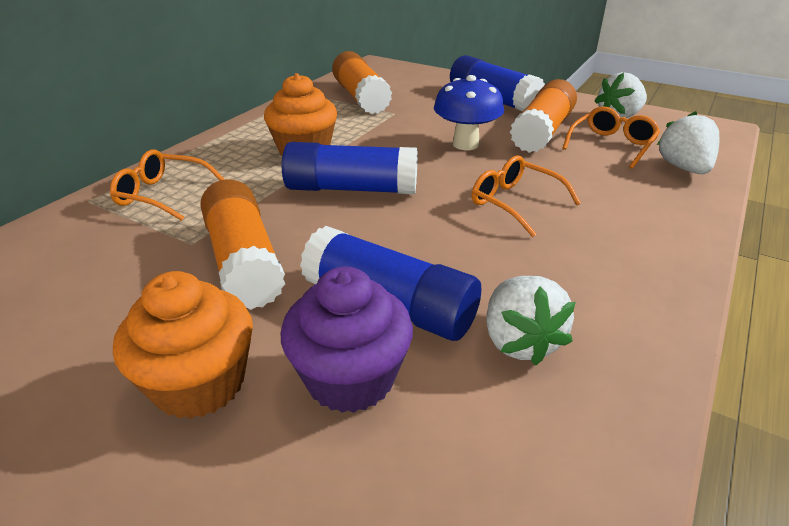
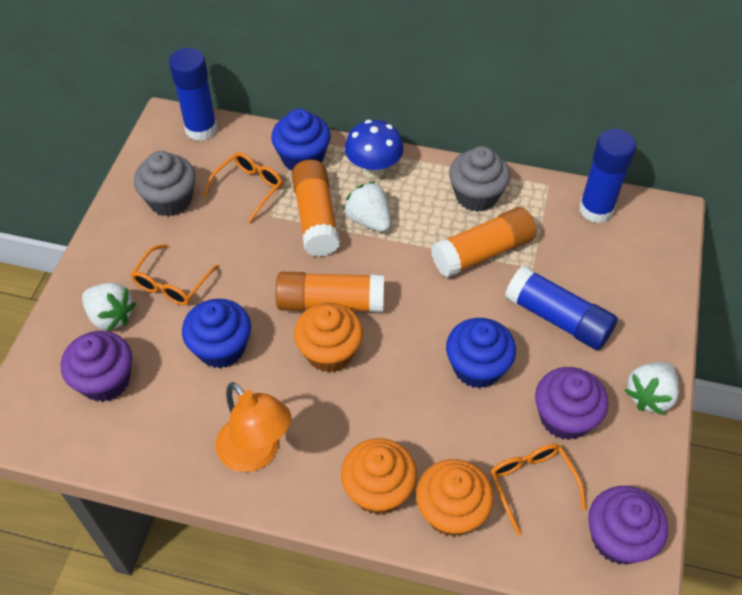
blue cupcake: 0 -> 3
grey cupcake: 0 -> 2
orange cupcake: 2 -> 3
orange lamp: 0 -> 1
purple cupcake: 1 -> 3

